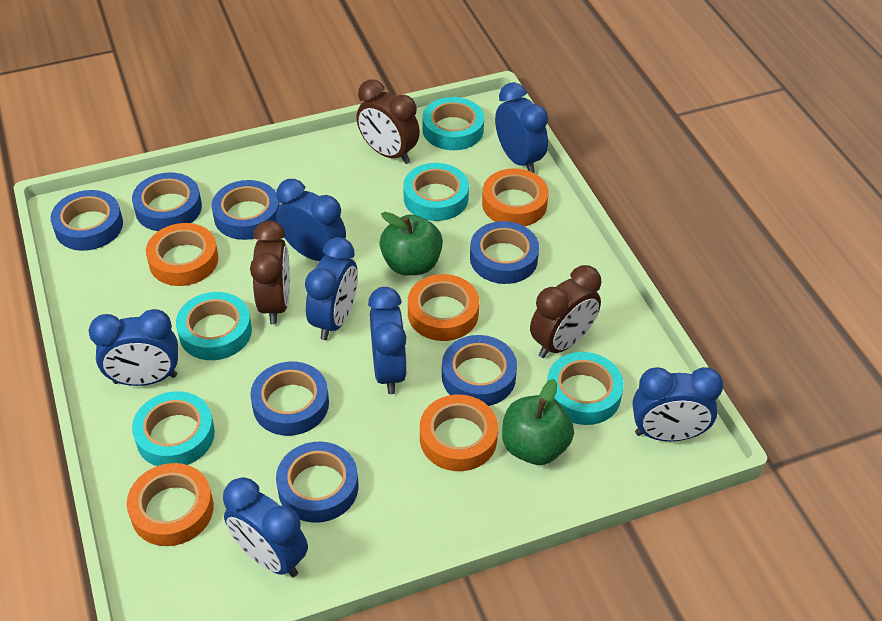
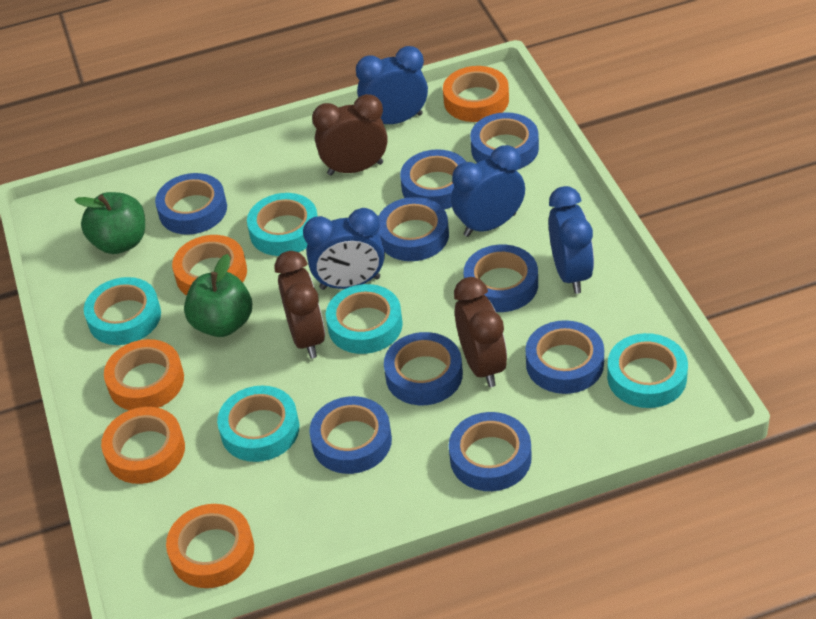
blue clock: 7 -> 4
blue tape: 7 -> 9

